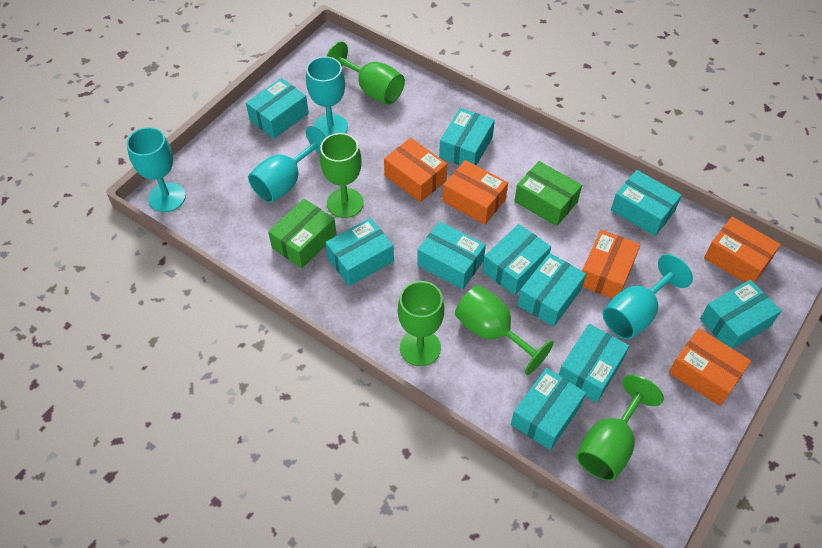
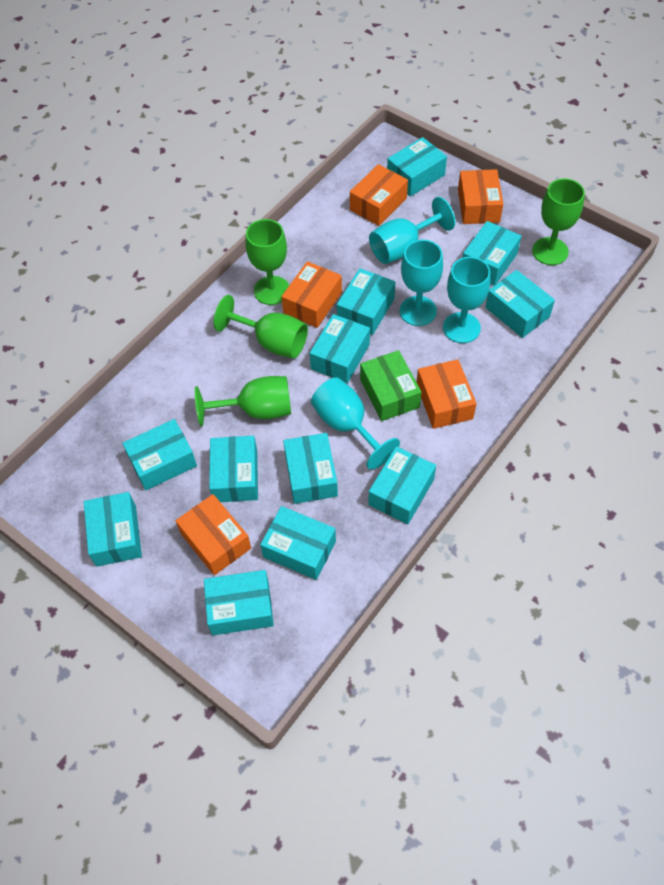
green box: 2 -> 1
green goblet: 5 -> 4
turquoise box: 10 -> 12

